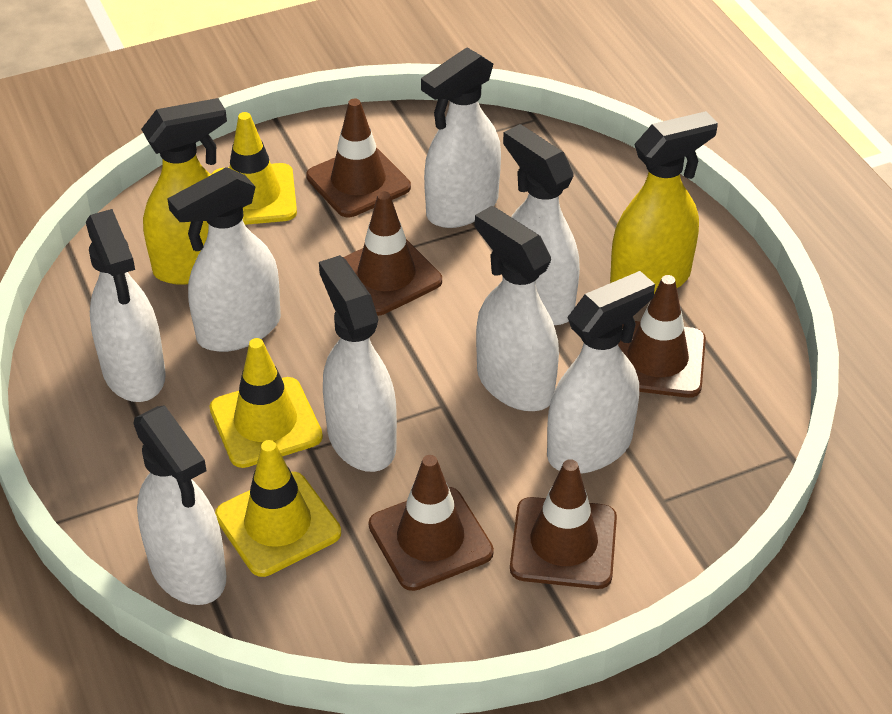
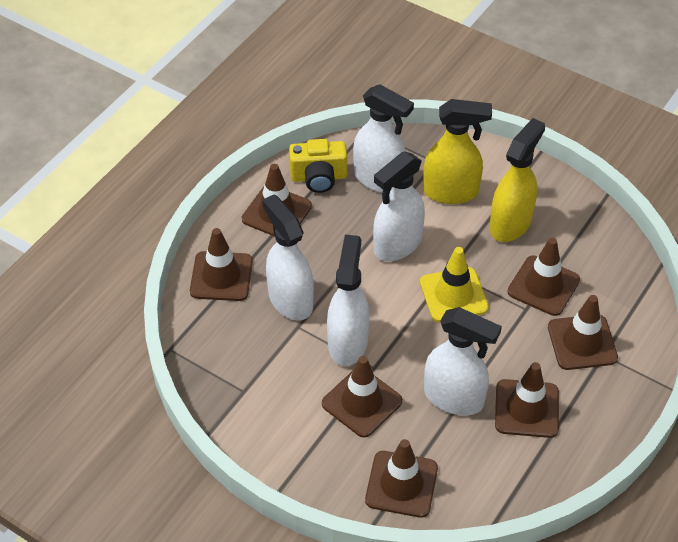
brown traffic cone: 5 -> 7
white spray bottle: 8 -> 5
yellow camera: 0 -> 1
yellow traffic cone: 3 -> 1

